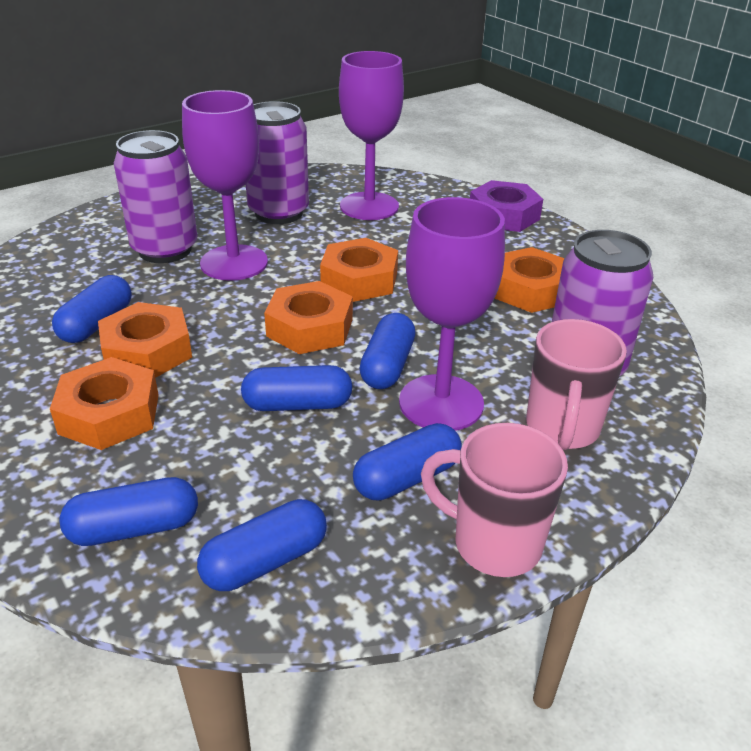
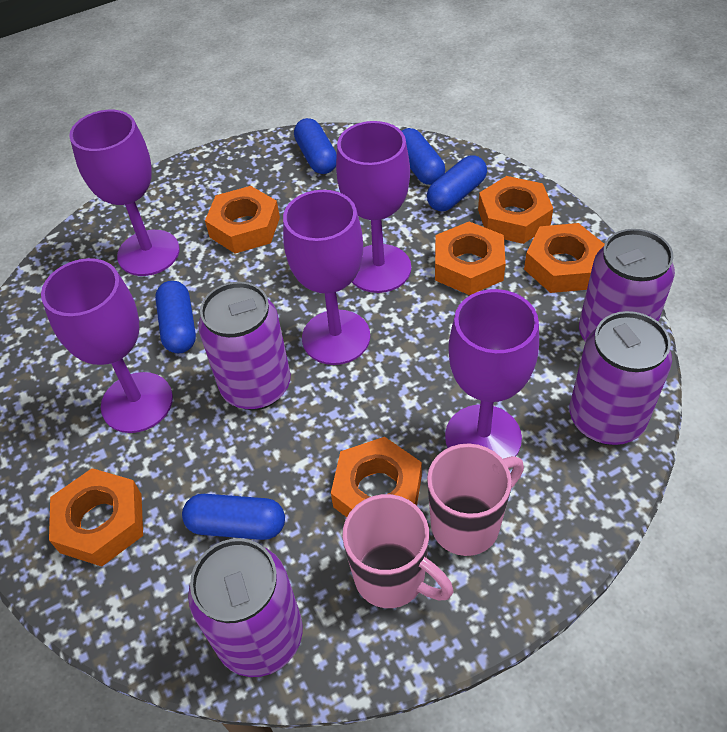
blue capsule: 6 -> 5
orange nut: 5 -> 6
purple can: 3 -> 4
purple goblet: 3 -> 5
purple nut: 1 -> 0

